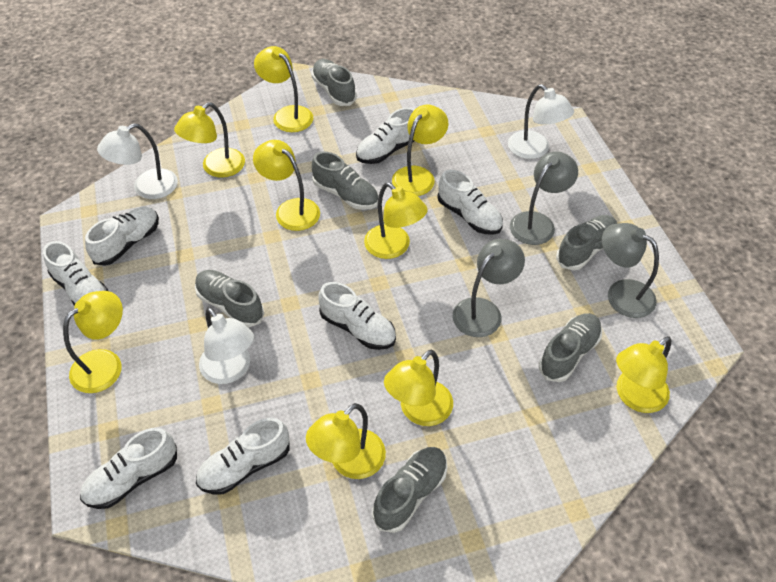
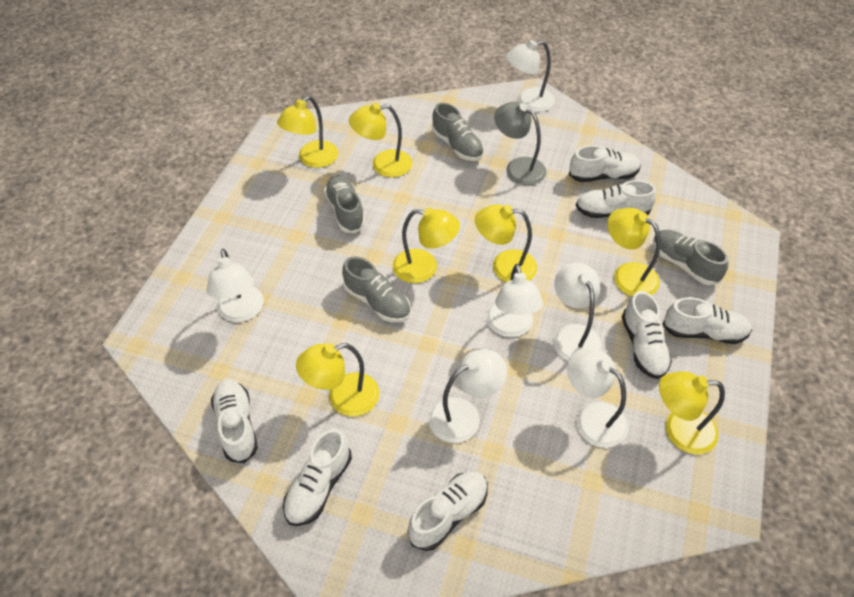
grey lamp: 3 -> 1
grey shoe: 6 -> 4
white lamp: 3 -> 6
yellow lamp: 9 -> 7

